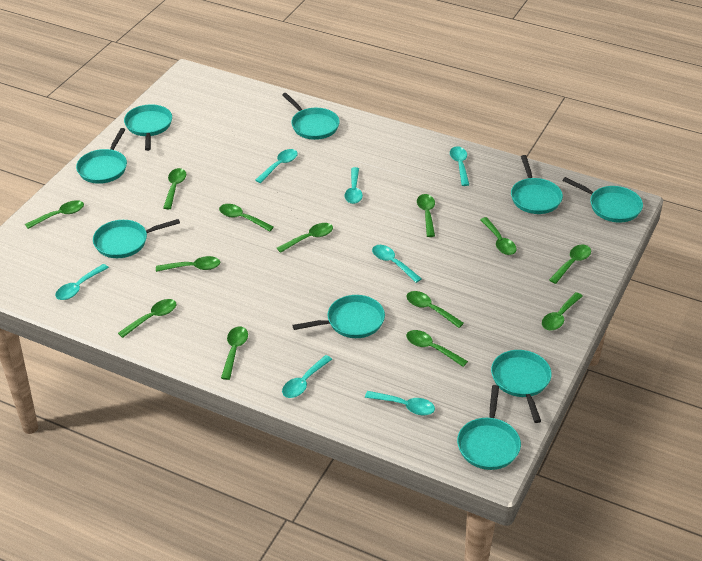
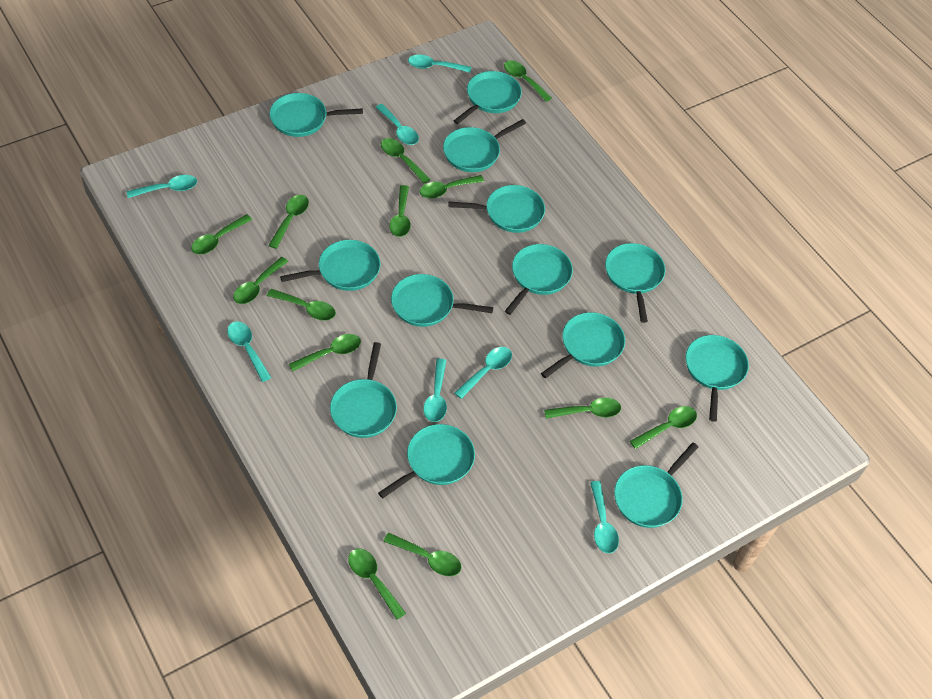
turquoise pan: 9 -> 13

